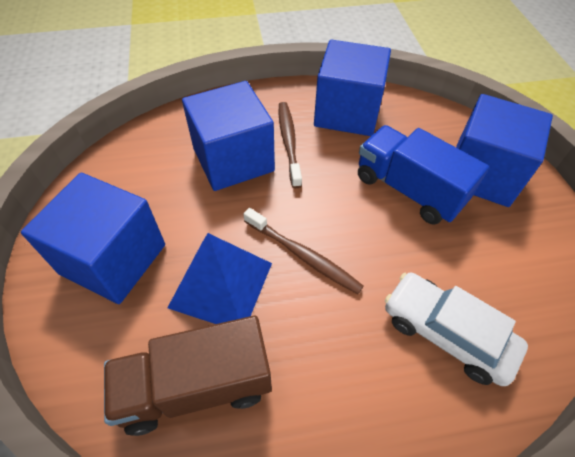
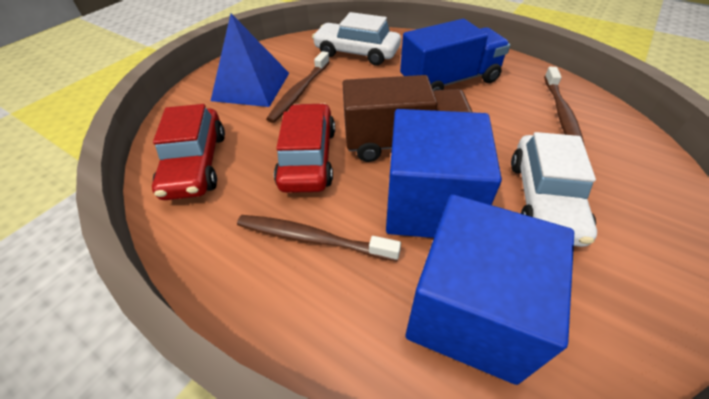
blue cube: 4 -> 2
brown toothbrush: 2 -> 3
red car: 0 -> 2
white car: 1 -> 2

